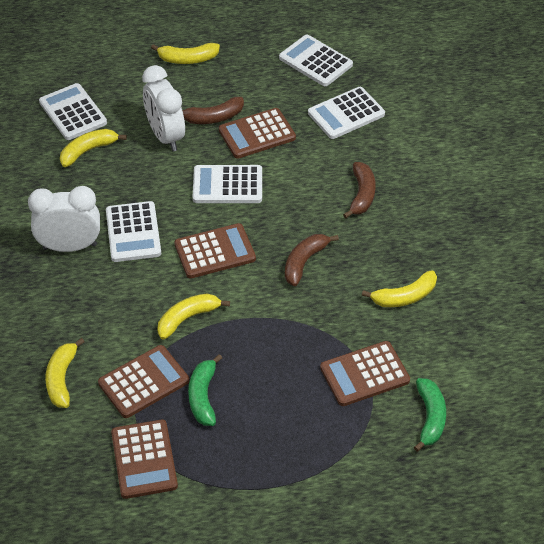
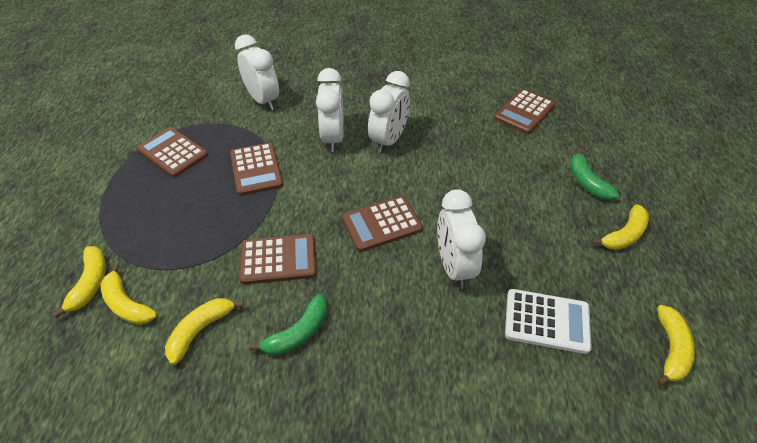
brown banana: 3 -> 0
white calculator: 5 -> 1
white clock: 2 -> 4

